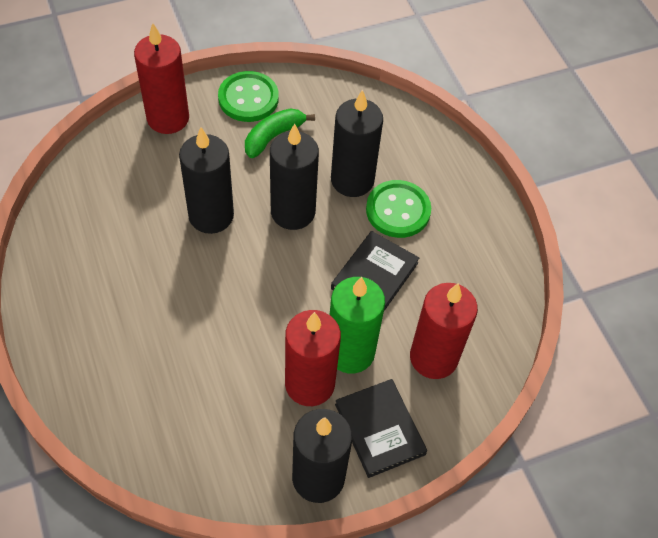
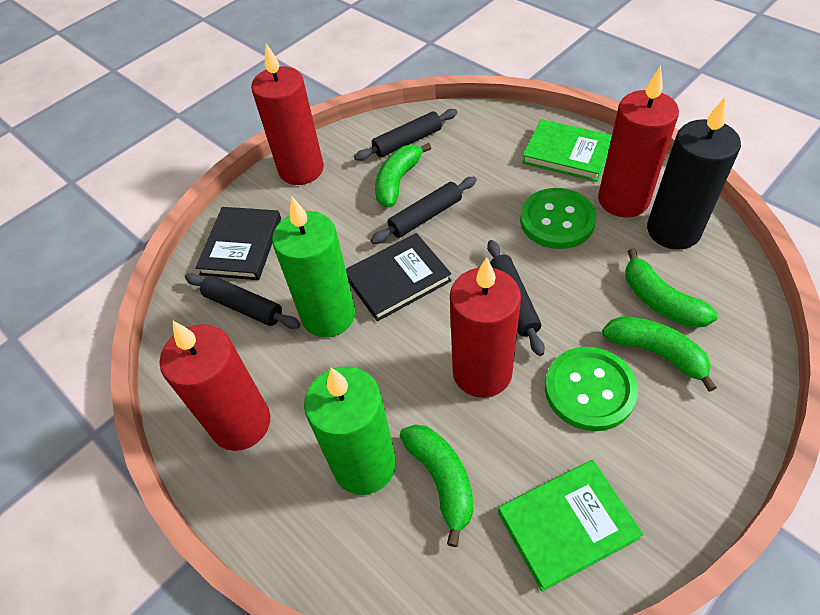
black candle: 4 -> 1
black rolling pin: 0 -> 4
green banana: 1 -> 4
green book: 0 -> 2
green candle: 1 -> 2
red candle: 3 -> 4

